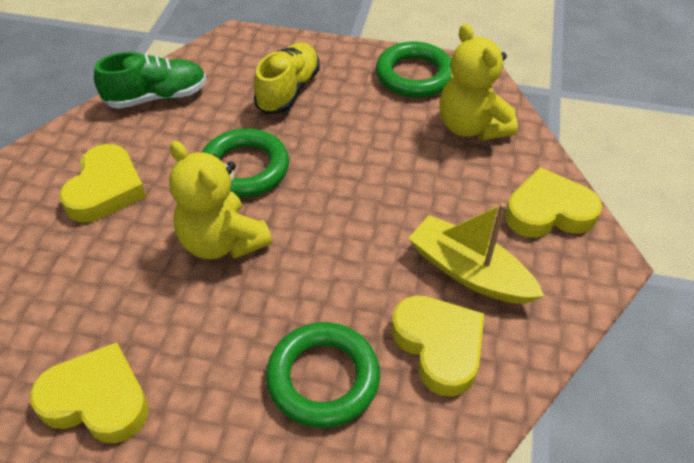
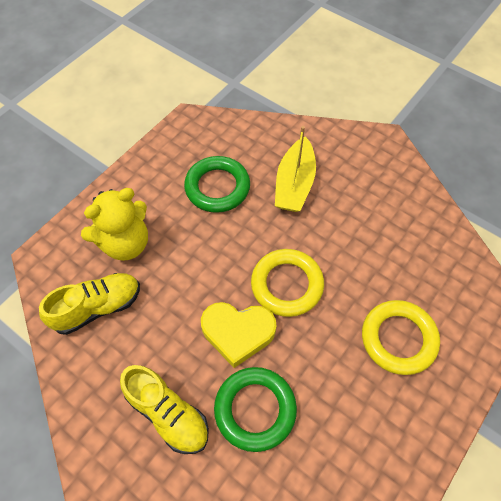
green ring: 3 -> 2
green shoe: 1 -> 0
yellow heart: 4 -> 1
yellow ring: 0 -> 2
yellow shoe: 1 -> 2
yellow teddy bear: 2 -> 1

